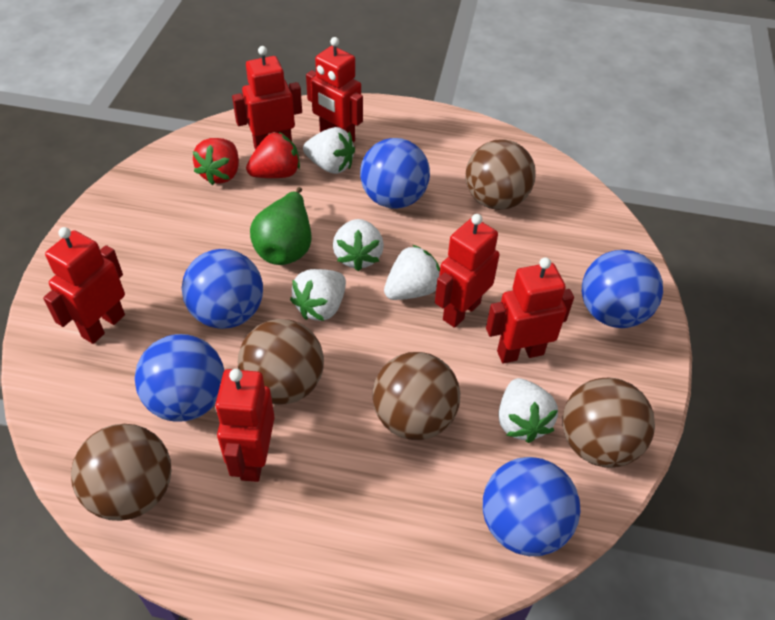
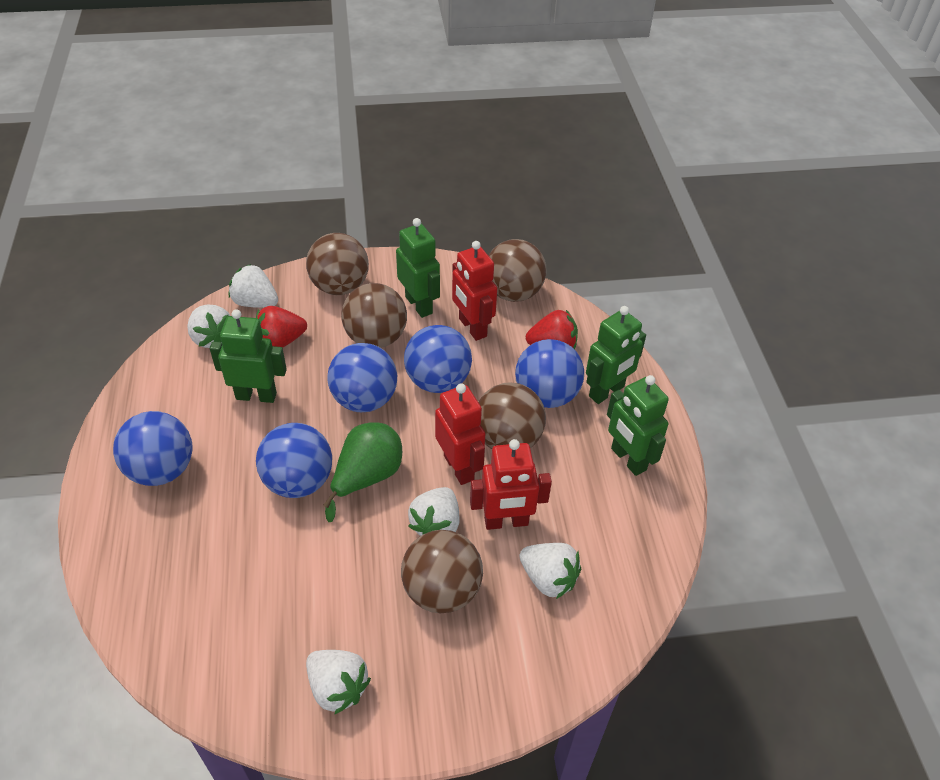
green robot: 0 -> 4
red robot: 6 -> 3

